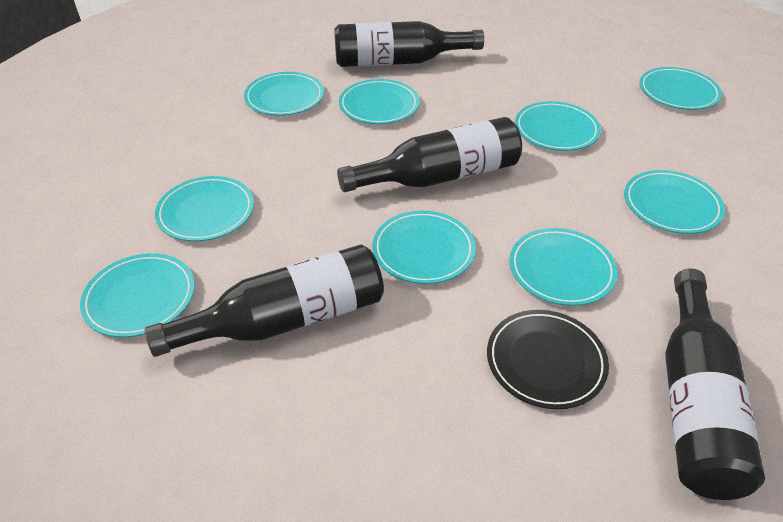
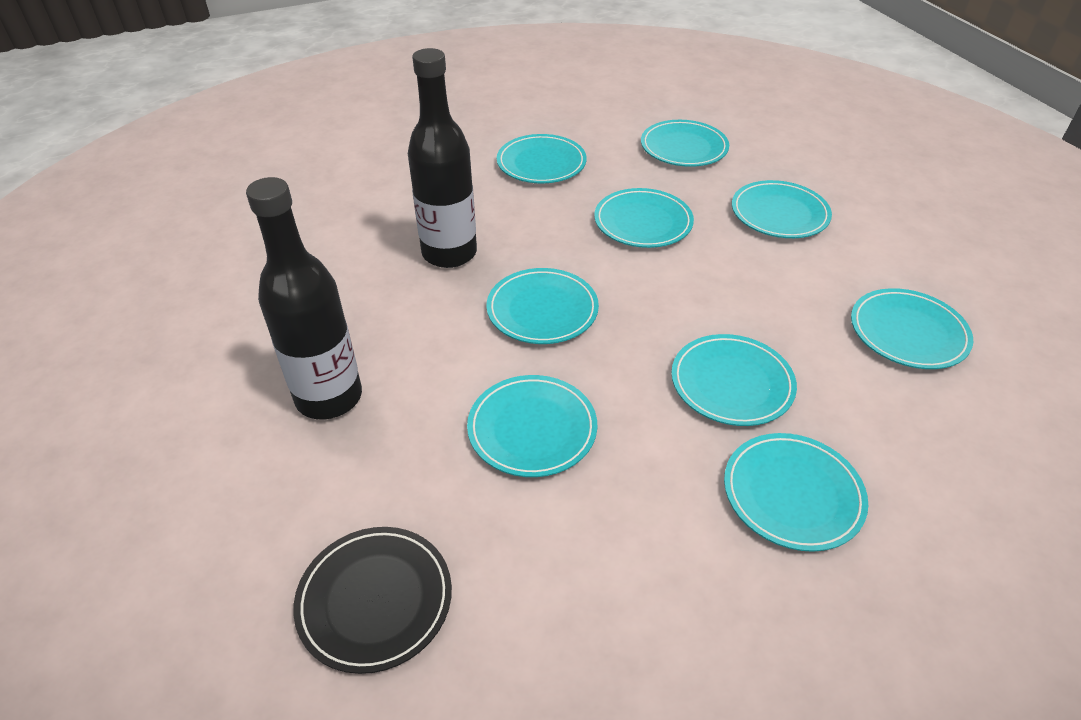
black bottle: 4 -> 2

